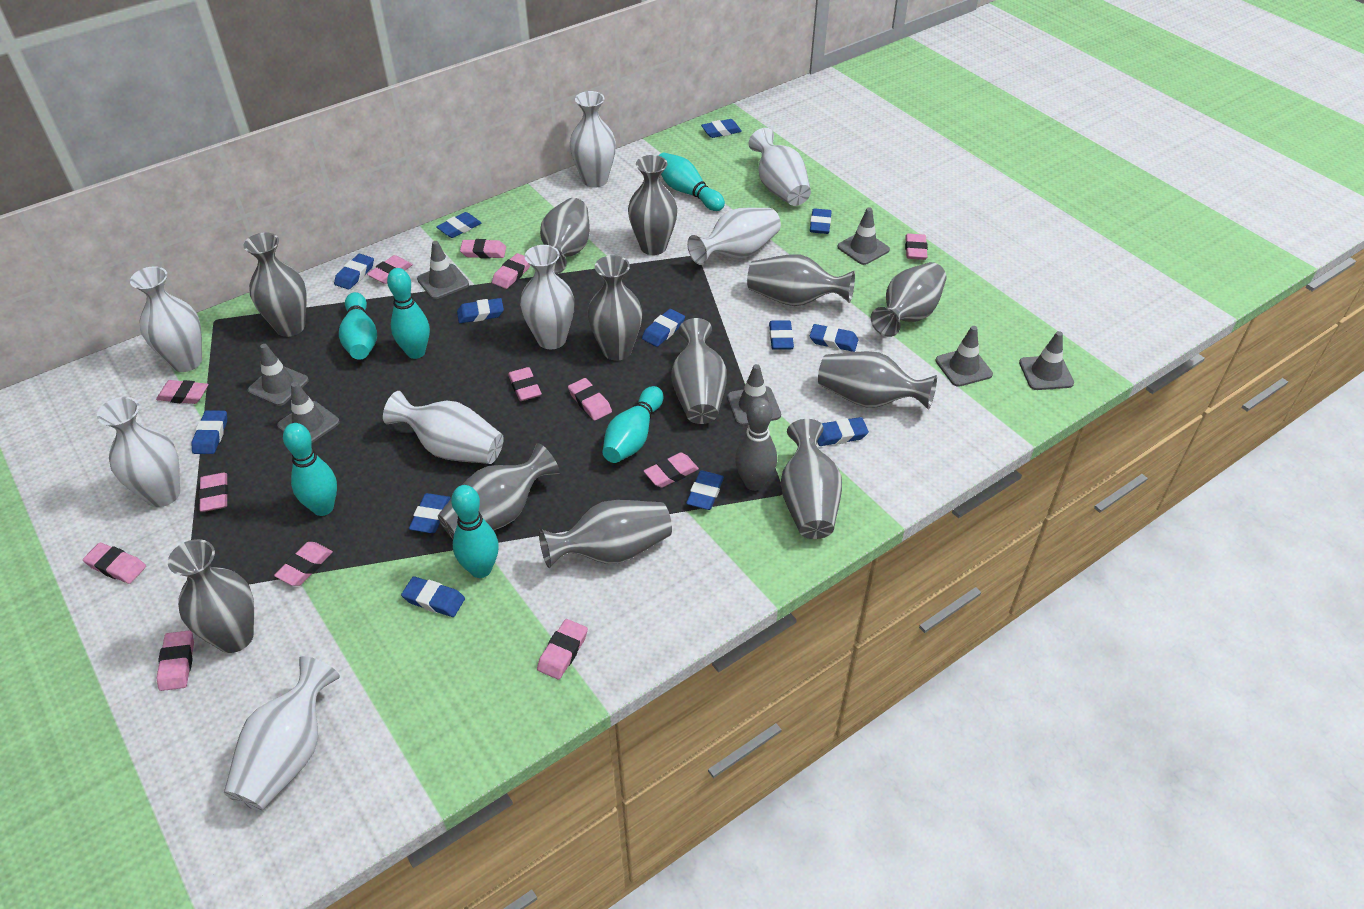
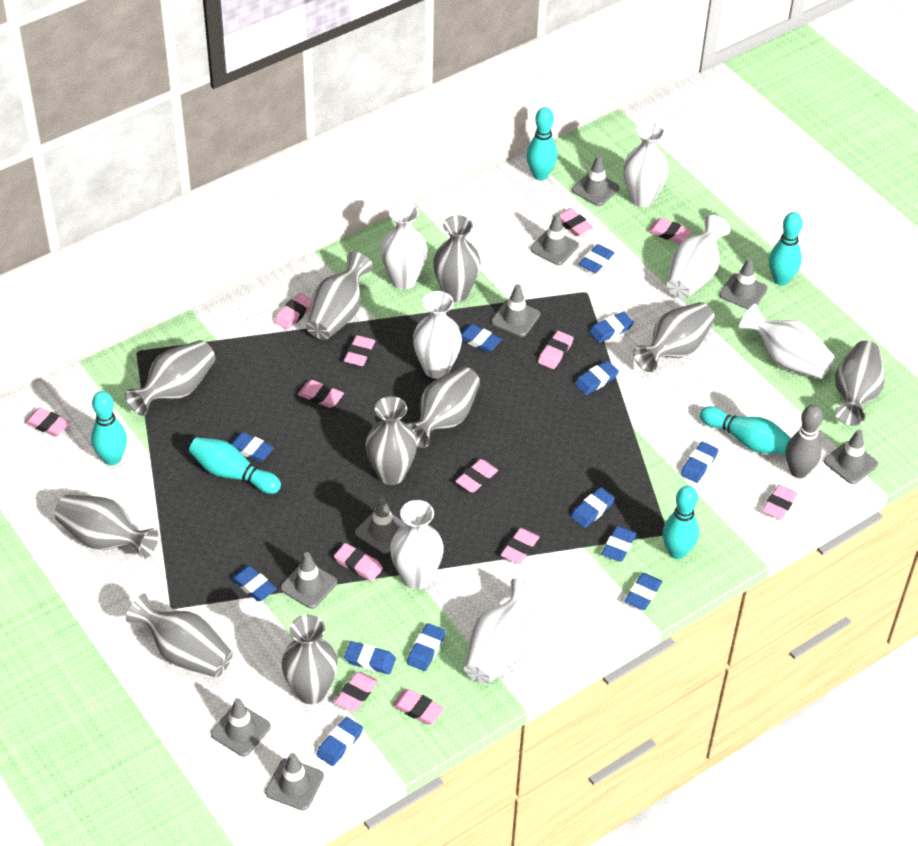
grey traffic cone: 7 -> 9
grey vase: 12 -> 10
white vase: 8 -> 7

